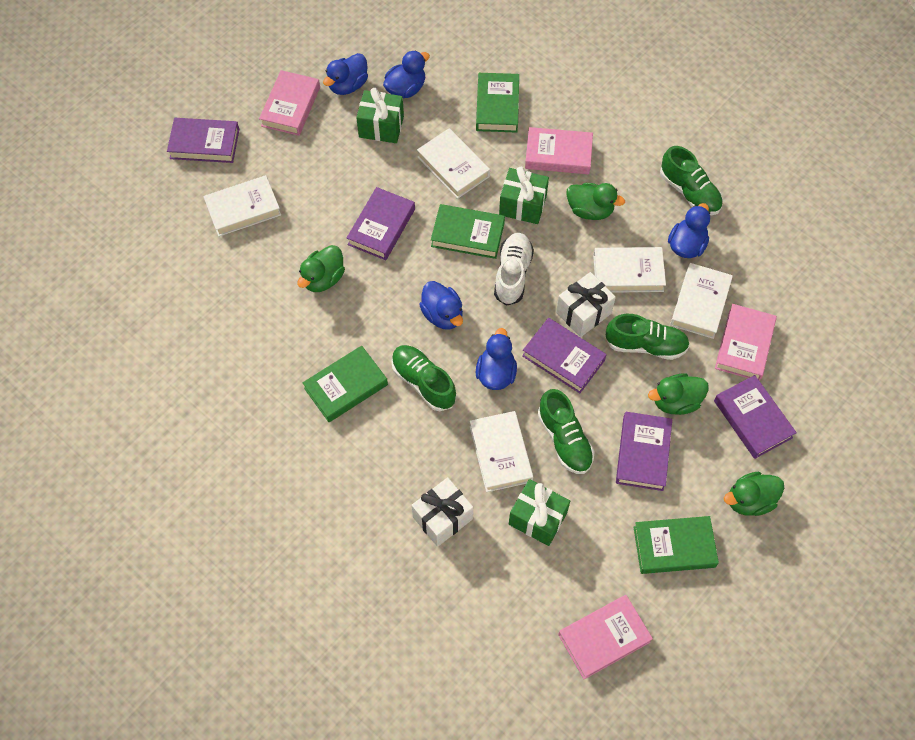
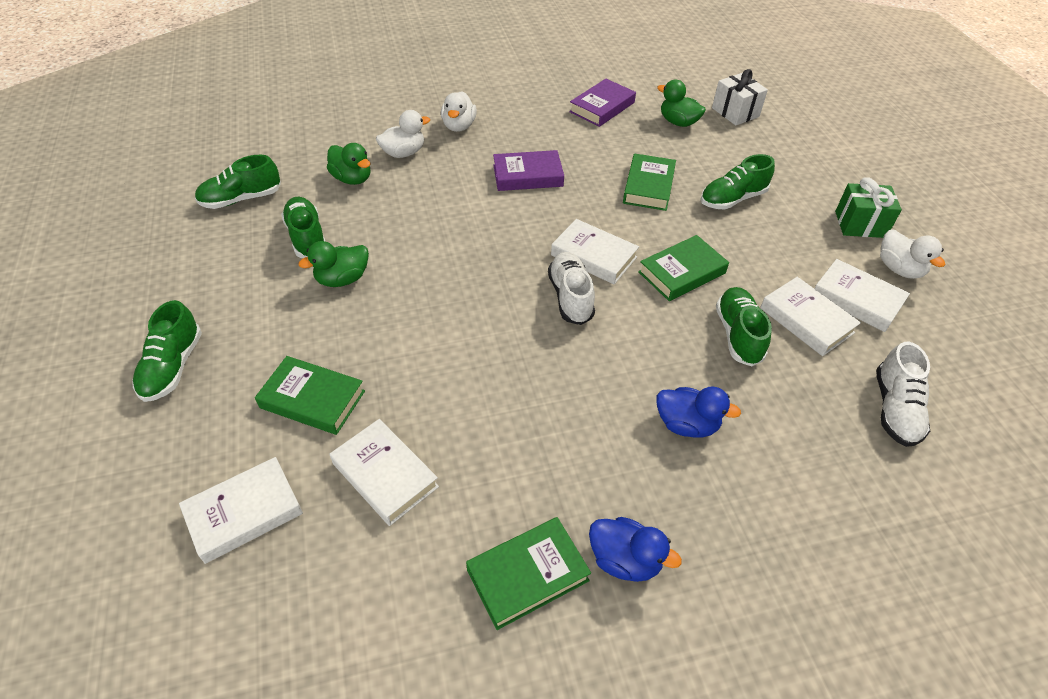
blue duck: 5 -> 2
green duck: 4 -> 3
green gift: 3 -> 1
green shoe: 4 -> 5
pink book: 4 -> 0
purple book: 5 -> 2
white duck: 0 -> 3
white gift: 2 -> 1
white shoe: 1 -> 2

